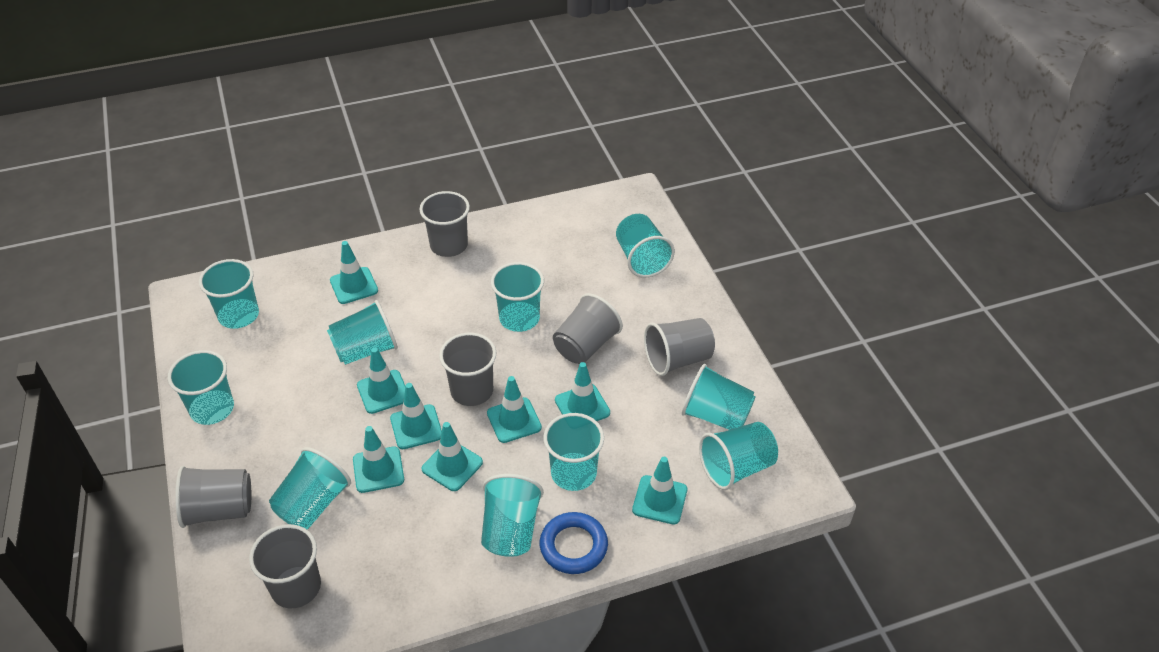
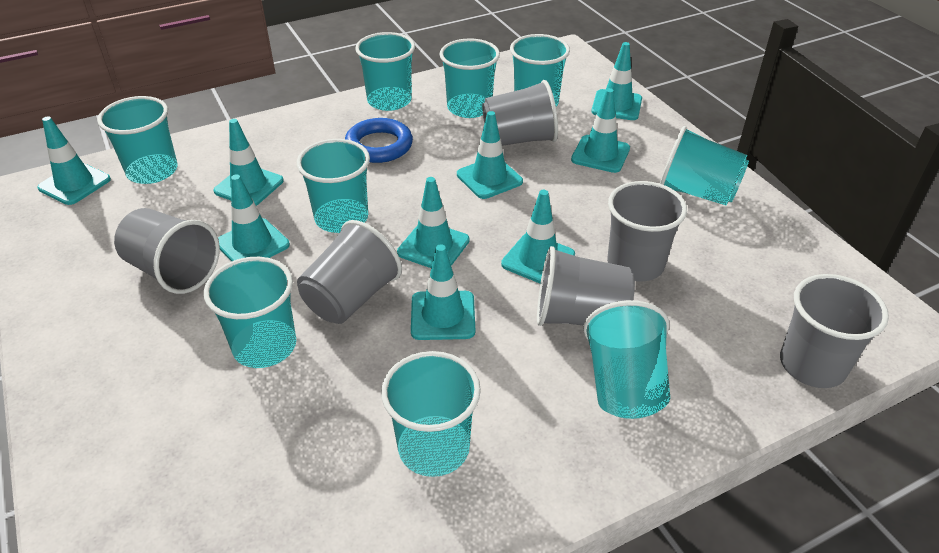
turquoise cup: 10 -> 9
turquoise traffic cone: 8 -> 9

